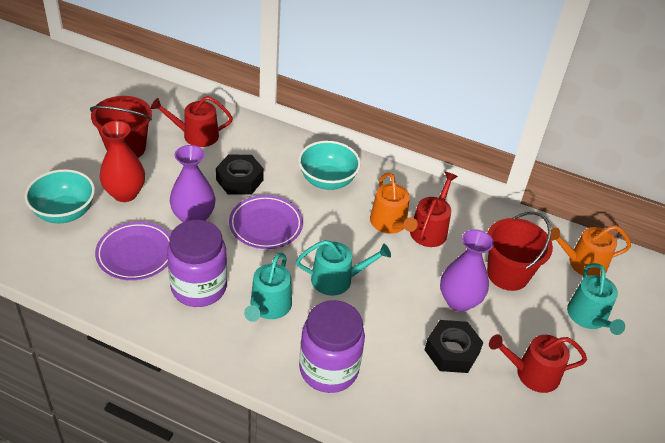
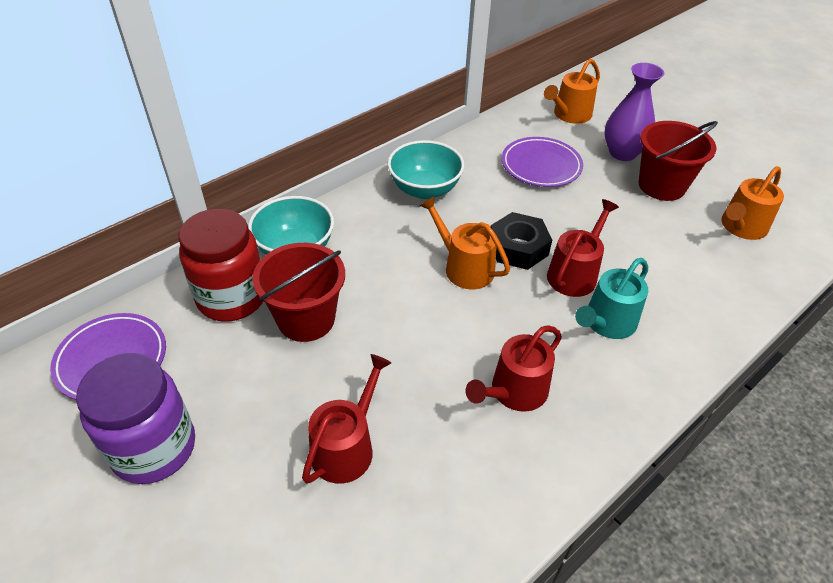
black nut: 2 -> 1
orange watering can: 2 -> 3
purple jar: 2 -> 1
purple vase: 2 -> 1
red jar: 0 -> 1
red vase: 1 -> 0
turquoise watering can: 3 -> 1

